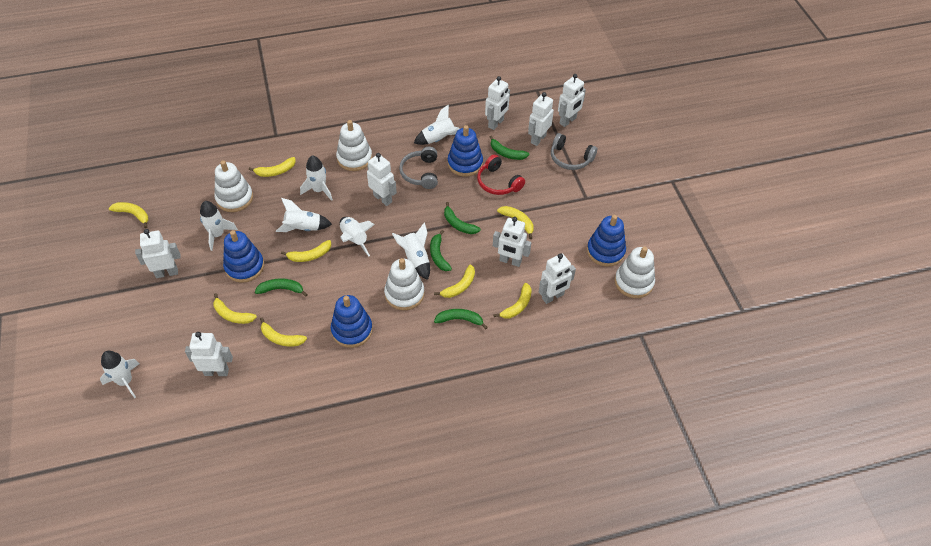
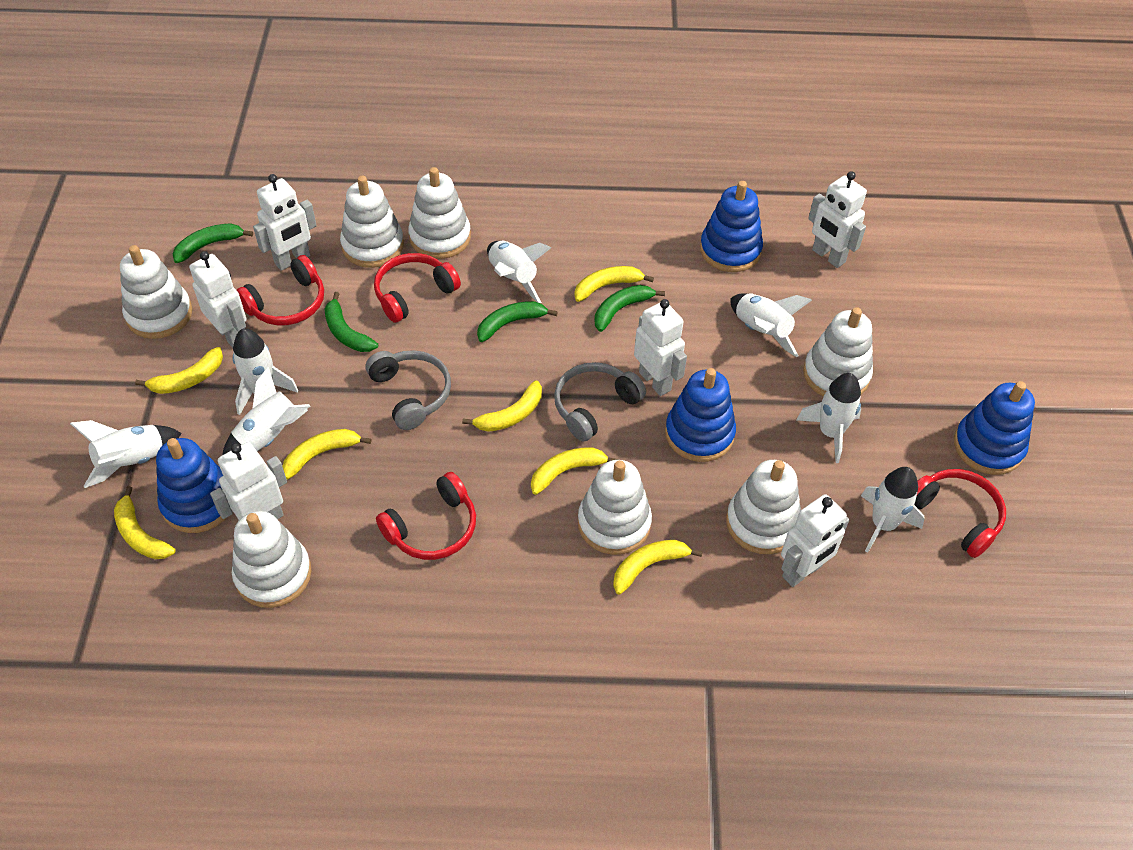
green banana: 5 -> 4
red headphones: 1 -> 4
white robot: 8 -> 6
white stacking toy: 4 -> 7
yellow banana: 8 -> 7

